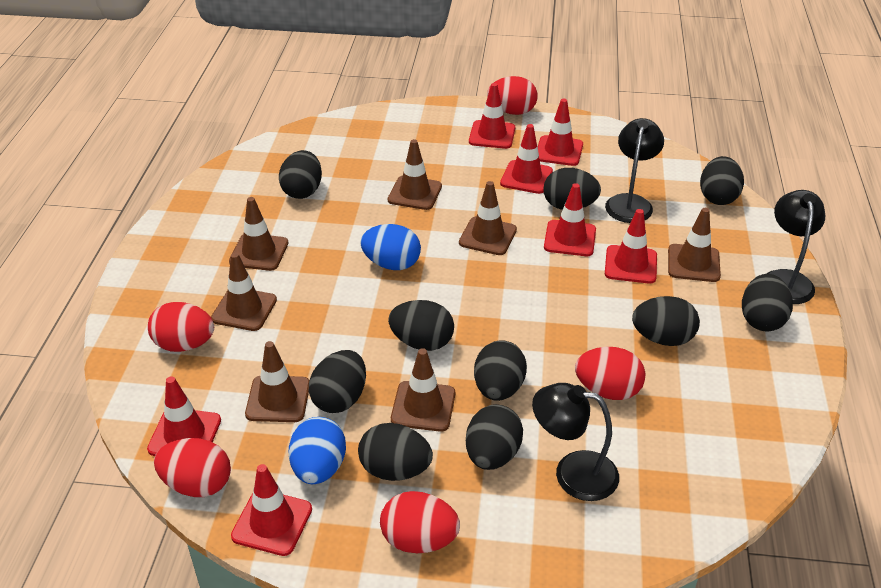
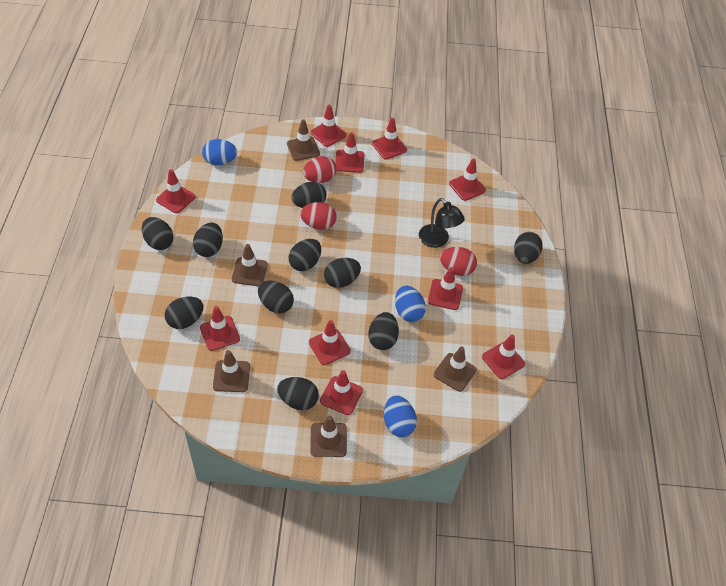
black lamp: 3 -> 1
blue egg: 2 -> 3
brown traffic cone: 7 -> 5
red egg: 5 -> 3
red traffic cone: 7 -> 10

